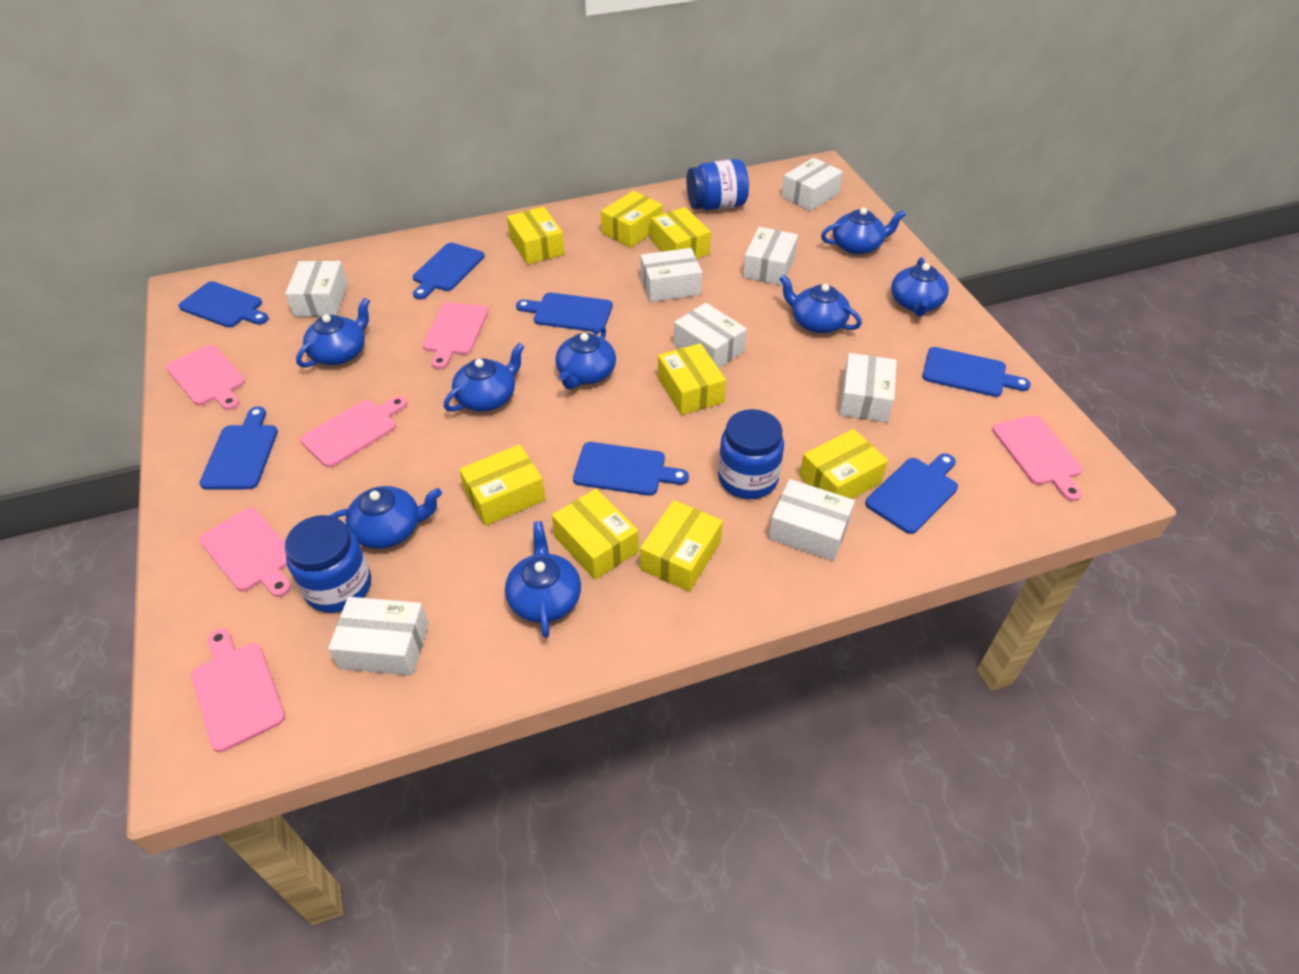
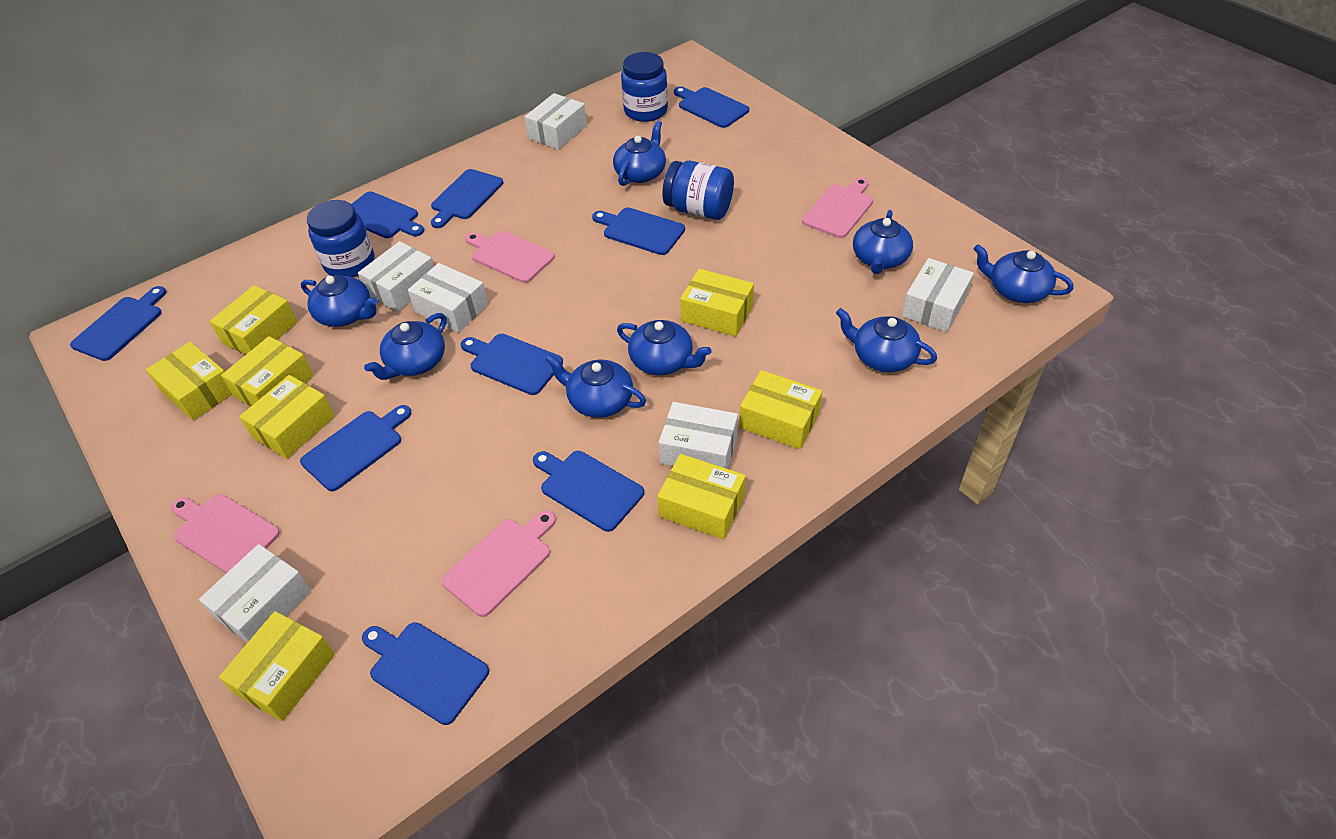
blue cutting board: 7 -> 9
pink cutting board: 6 -> 4
white box: 8 -> 6

